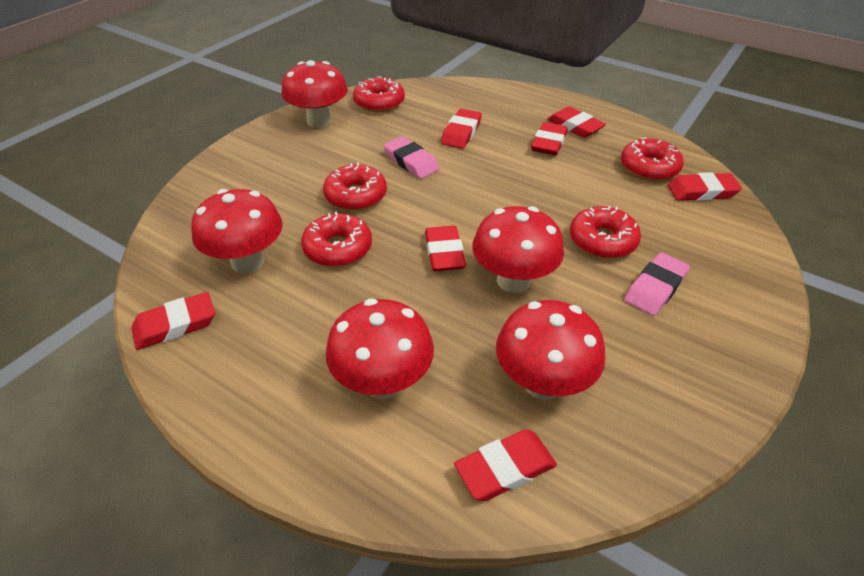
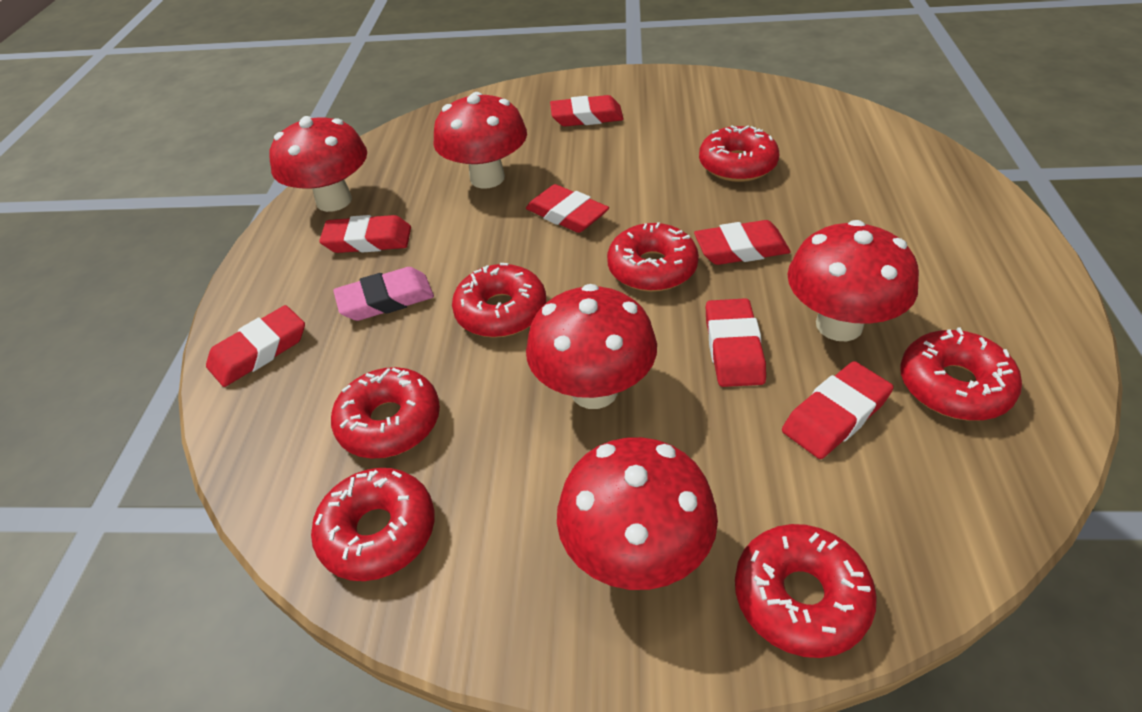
pink eraser: 2 -> 1
red donut: 5 -> 7

